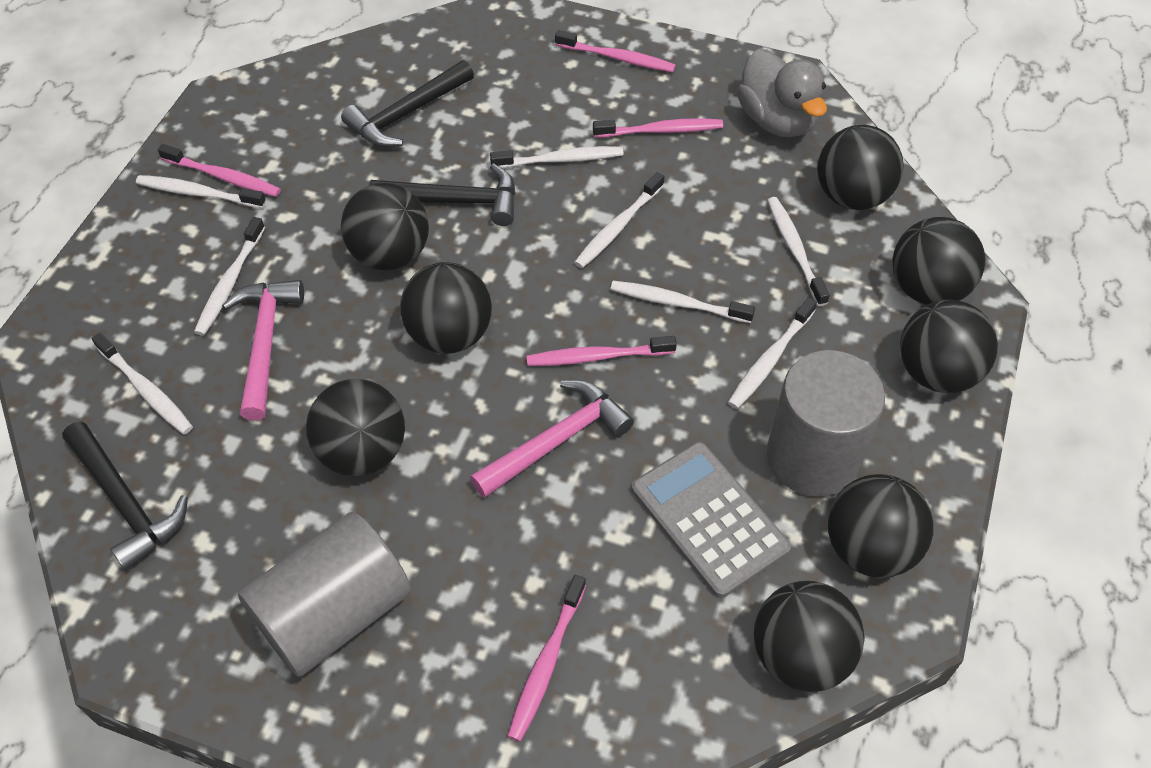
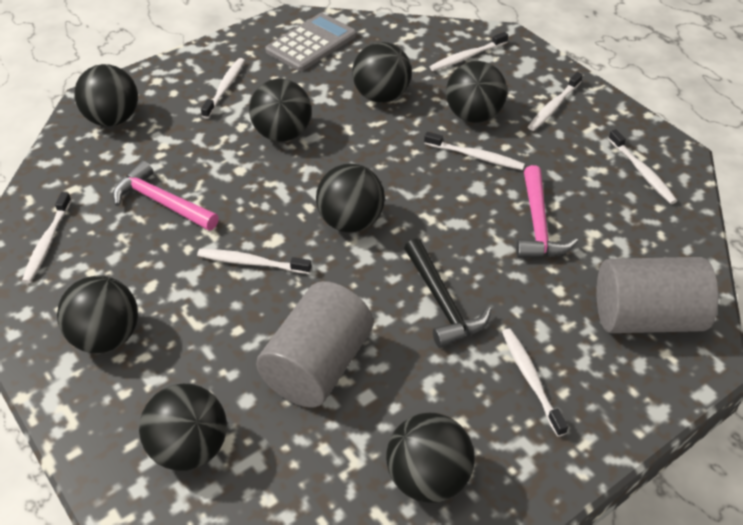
black hammer: 3 -> 1
grey duck: 1 -> 0
pink toothbrush: 5 -> 0

